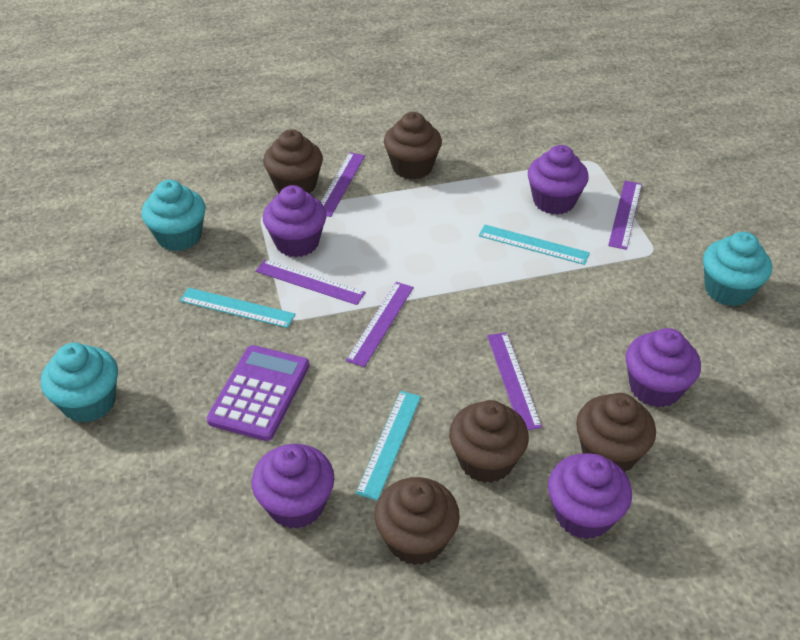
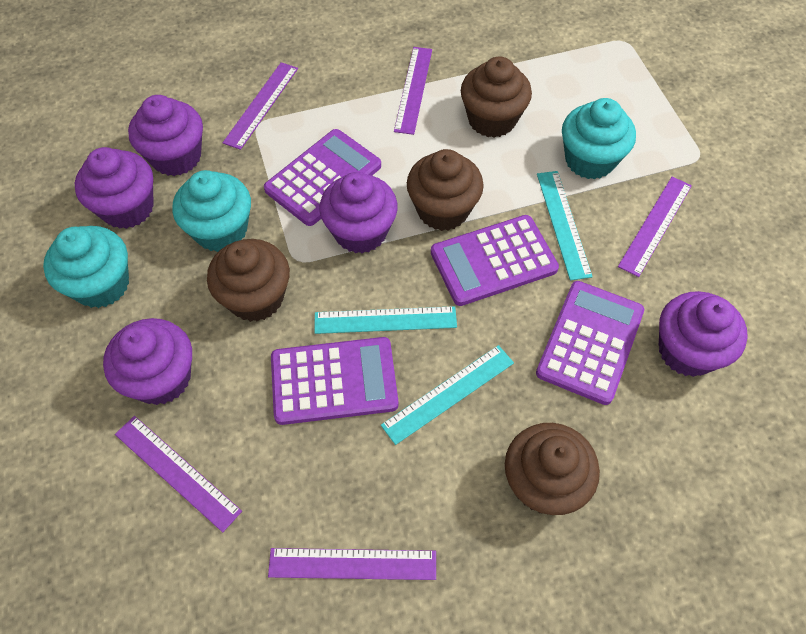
brown cupcake: 5 -> 4
purple calculator: 1 -> 4

